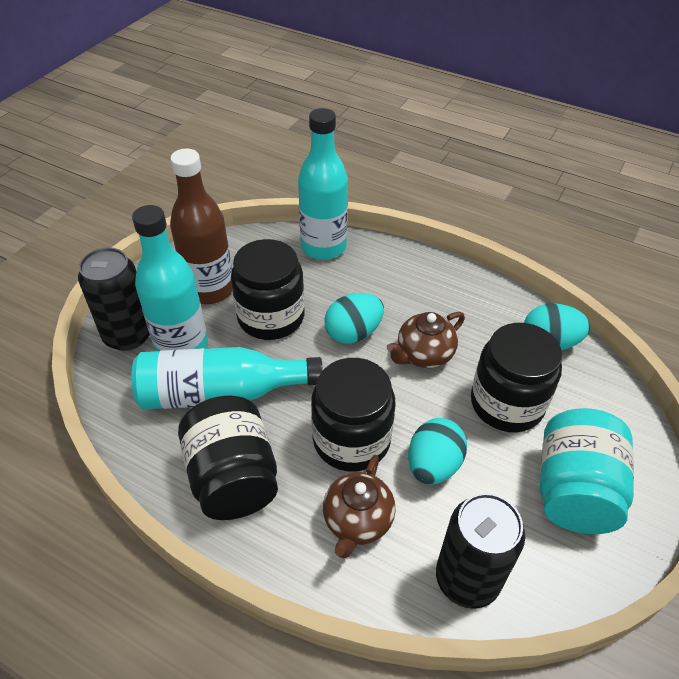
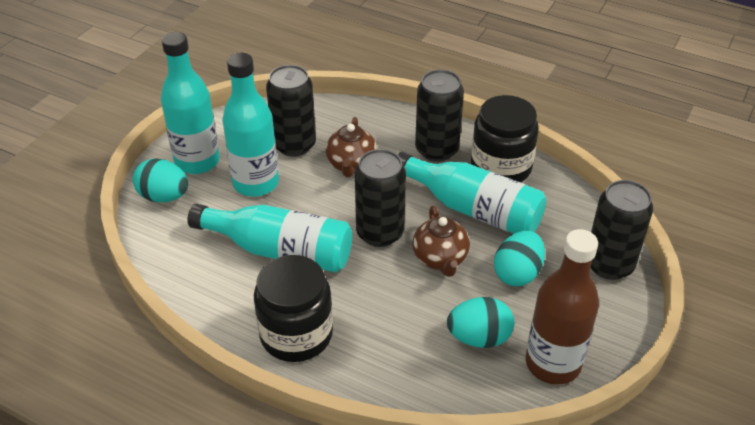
black can: 2 -> 4
black jar: 4 -> 2
turquoise bottle: 3 -> 4
turquoise jar: 1 -> 0

